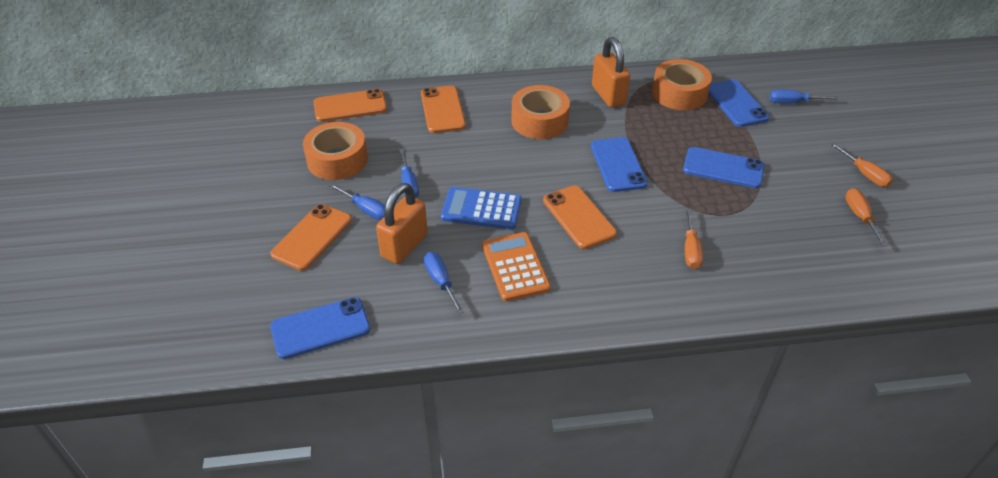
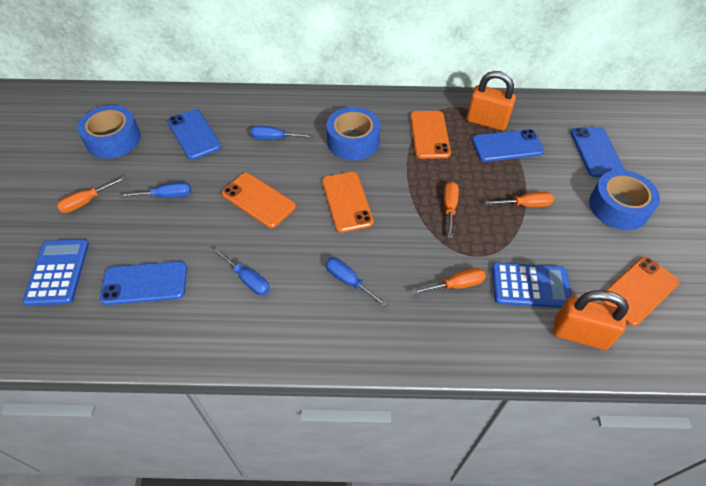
blue calculator: 1 -> 2
blue tape: 0 -> 3
orange calculator: 1 -> 0
orange screwdriver: 3 -> 4
orange tape: 3 -> 0

